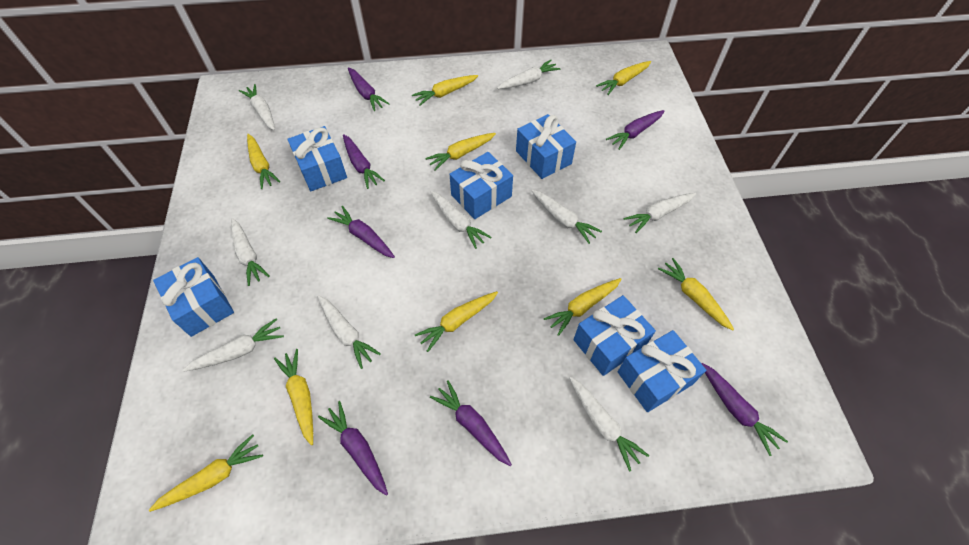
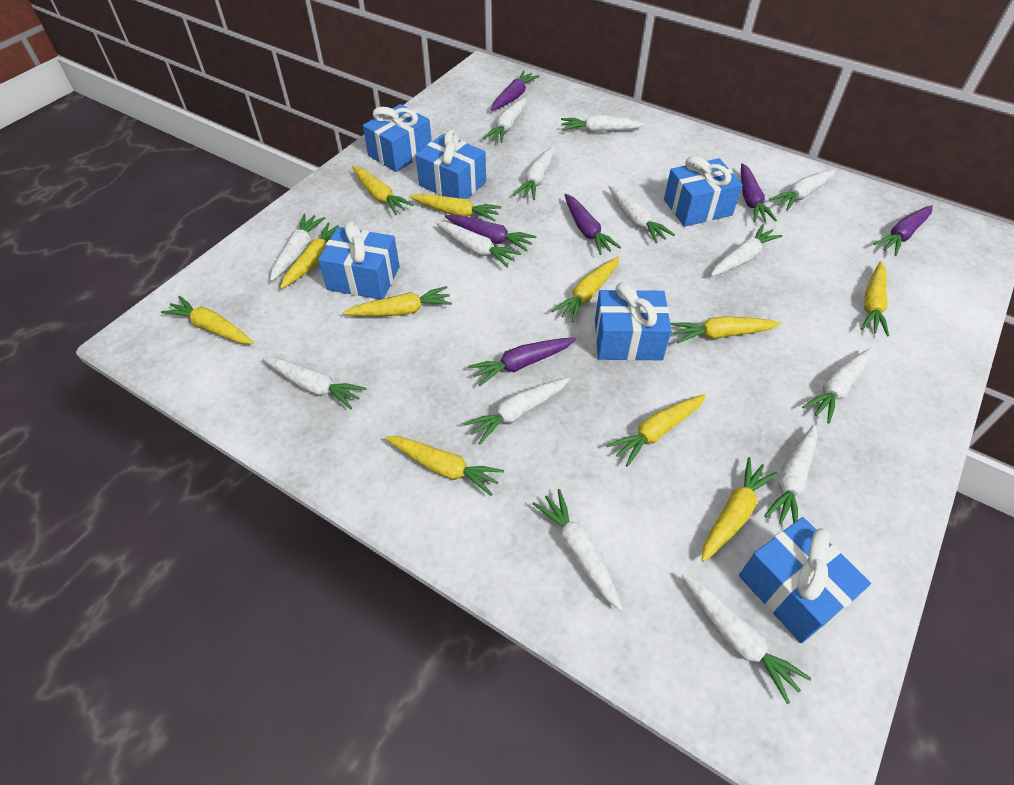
purple carrot: 7 -> 6
white carrot: 9 -> 14
yellow carrot: 9 -> 11

